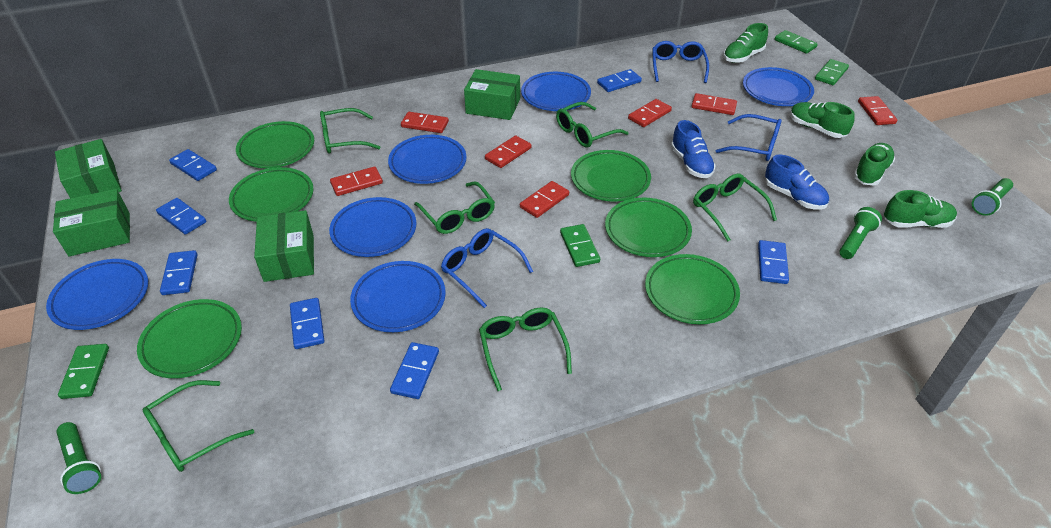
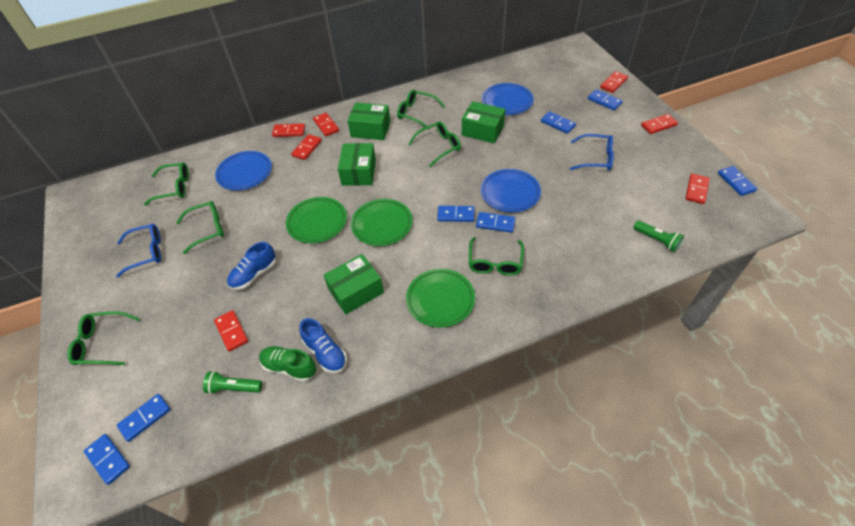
blue glasses: 3 -> 2
blue plate: 6 -> 3
green domino: 4 -> 0
green flashlight: 3 -> 2
green plate: 6 -> 3
green shoe: 4 -> 1

